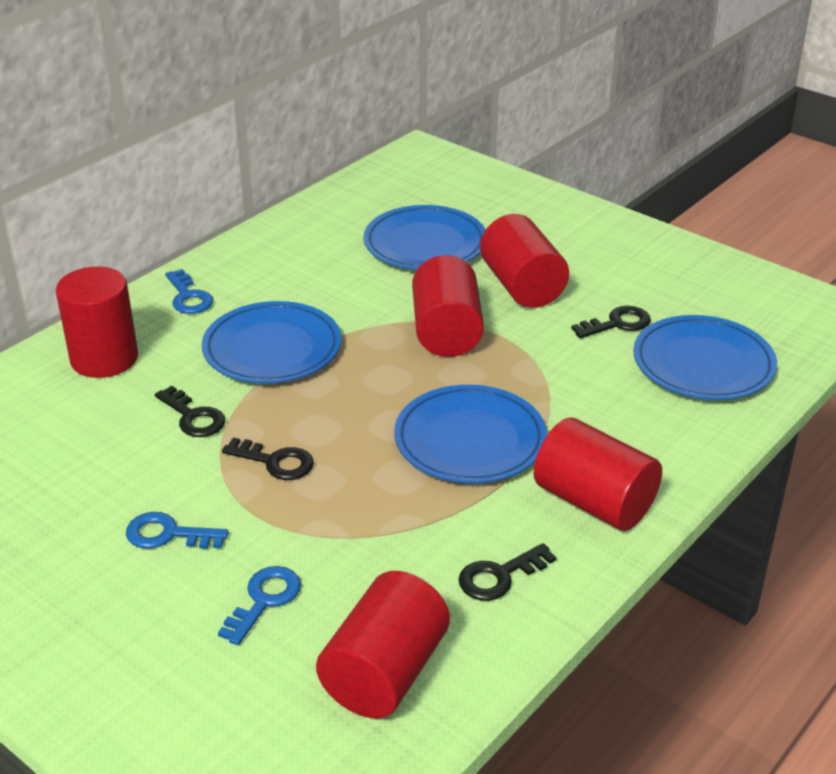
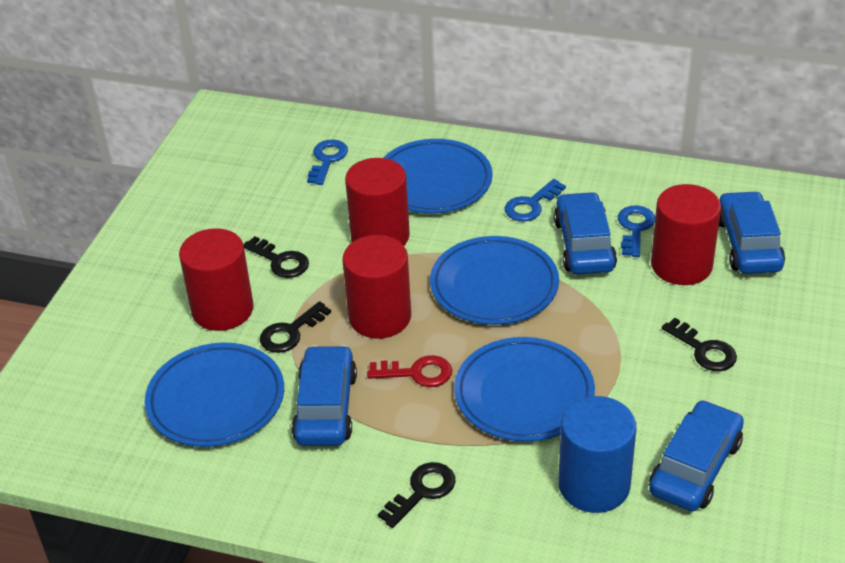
blue car: 0 -> 4
blue cylinder: 0 -> 1
red cylinder: 5 -> 4
red key: 0 -> 1

